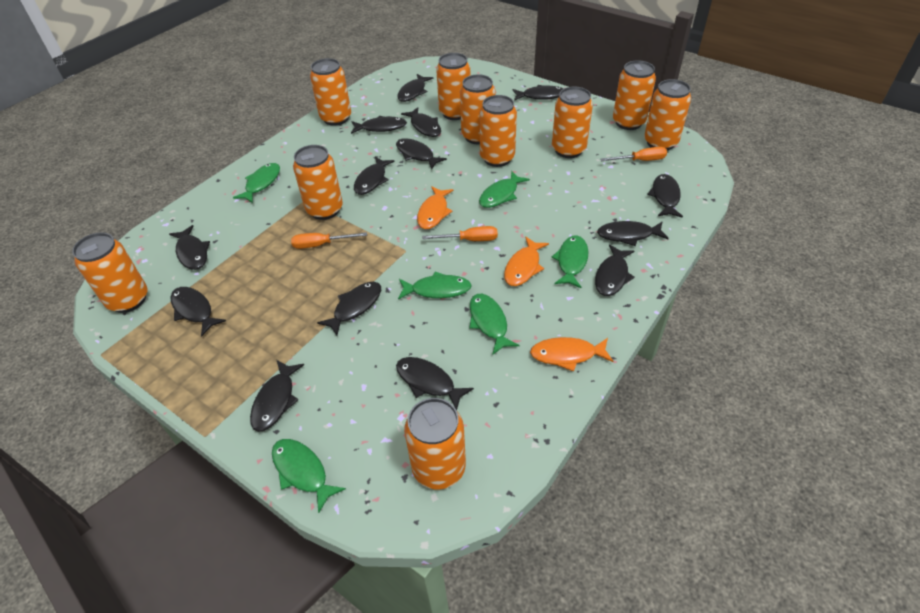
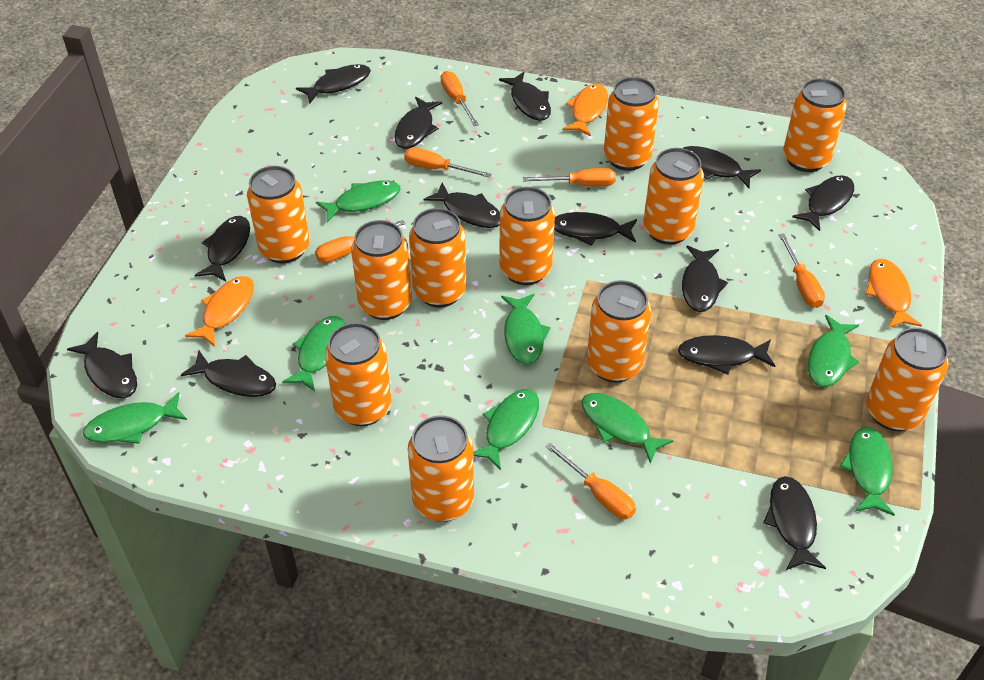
black fish: 14 -> 13
green fish: 6 -> 8
orange can: 10 -> 11
orange screwdriver: 3 -> 6

